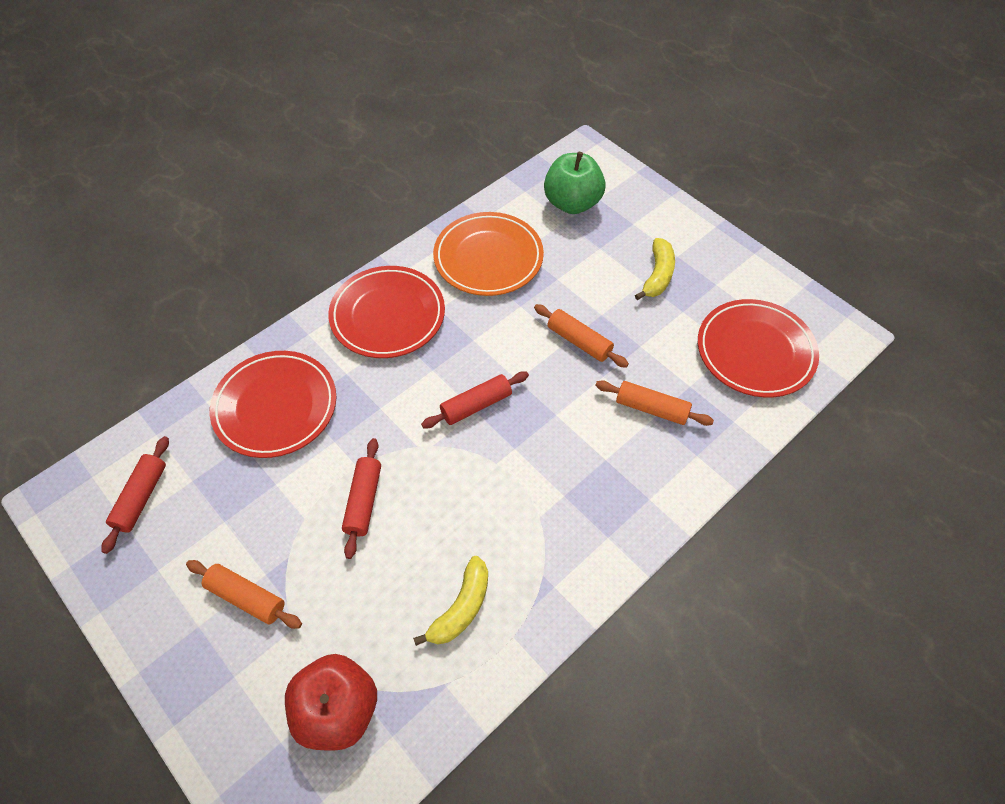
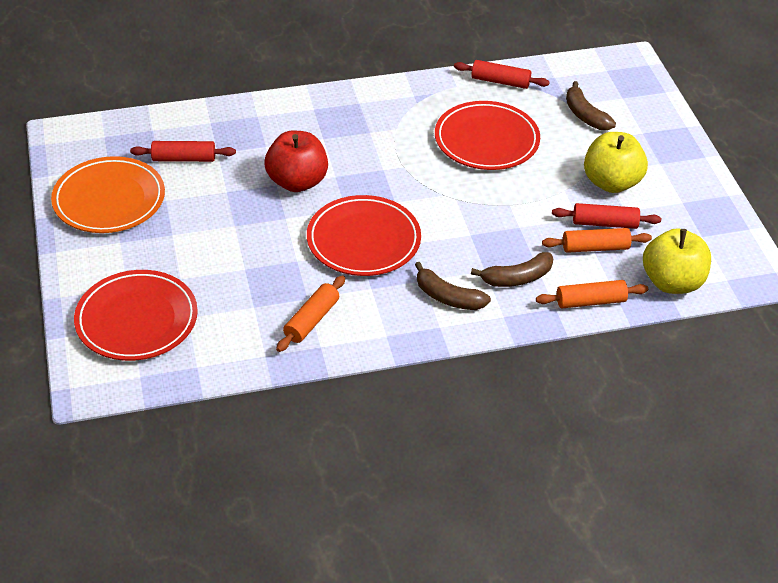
brown banana: 0 -> 3
green apple: 1 -> 0
yellow apple: 0 -> 2
yellow banana: 2 -> 0

